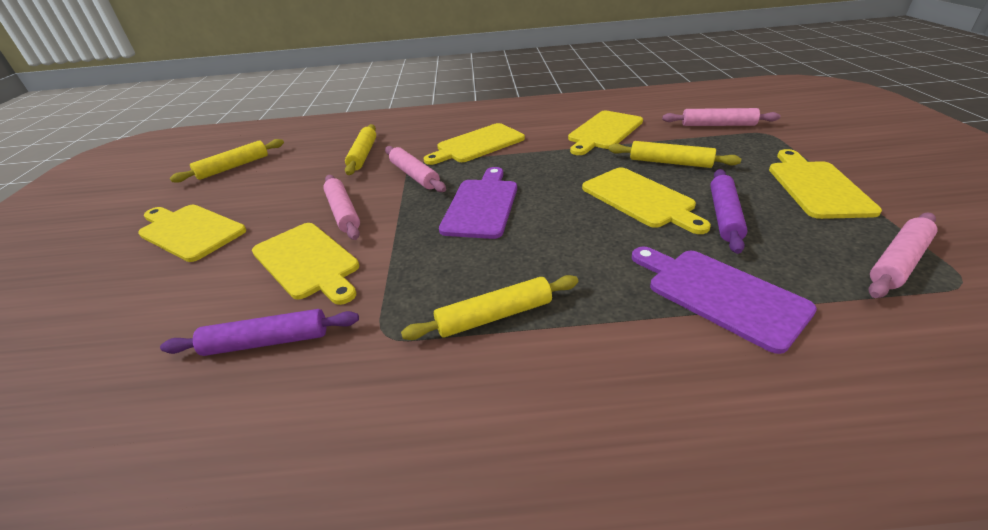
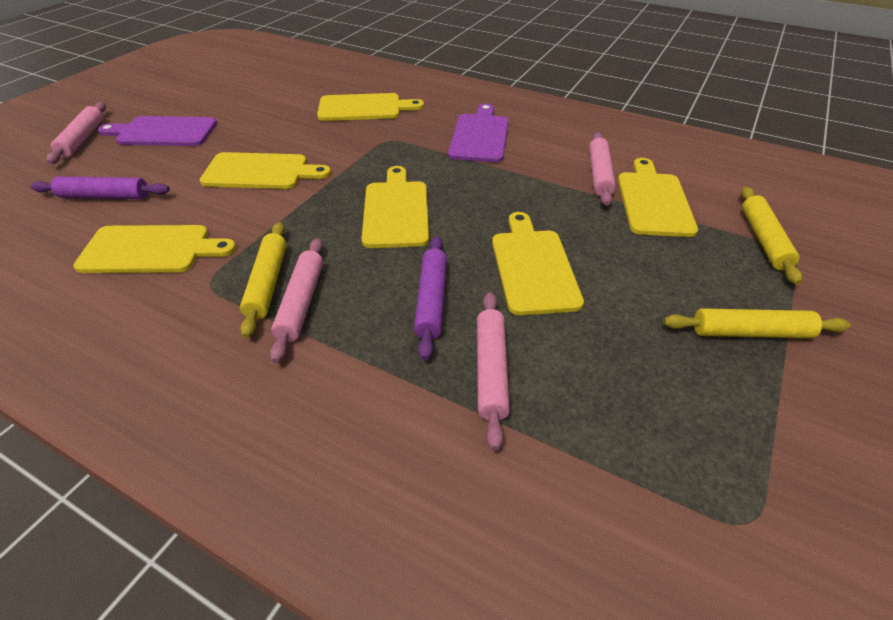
yellow rolling pin: 4 -> 3

